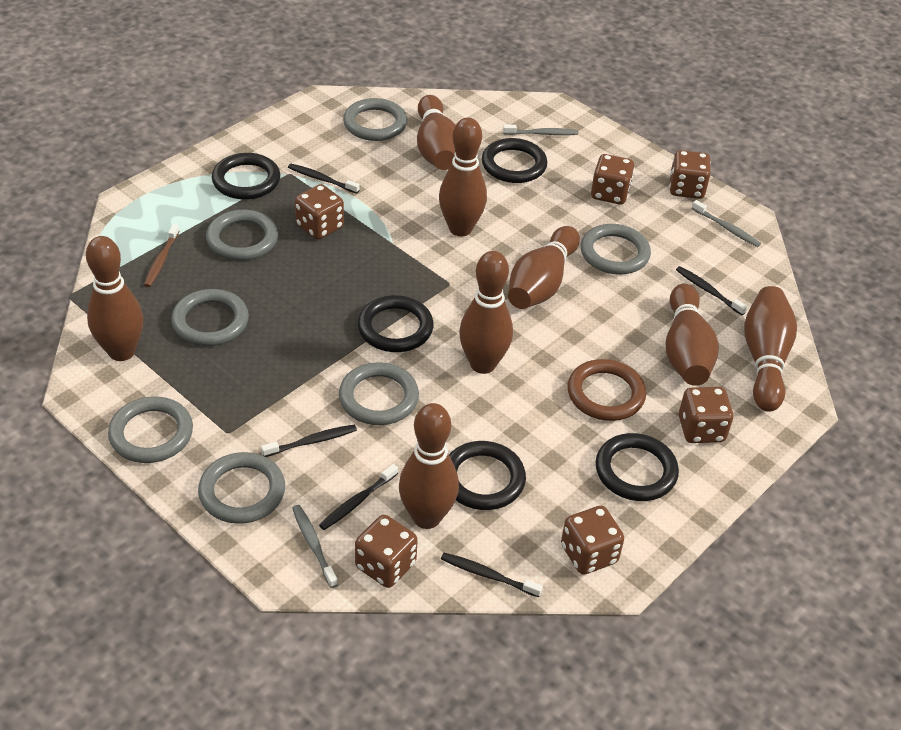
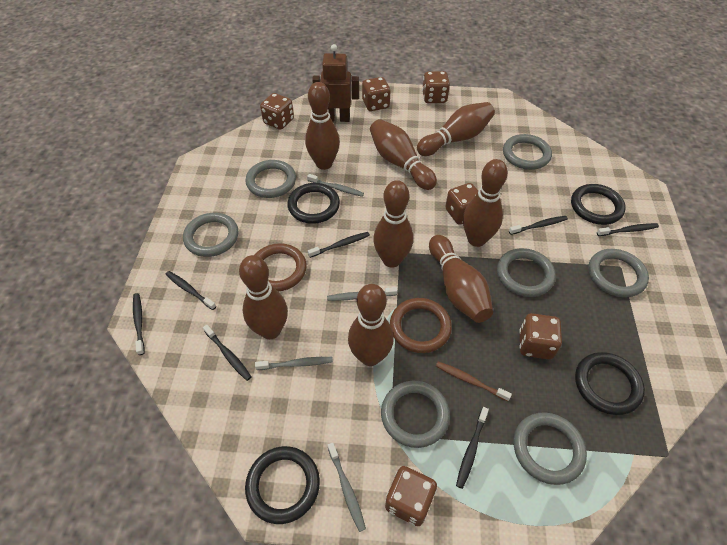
black ring: 5 -> 4
black toothbrush: 5 -> 7
brown ring: 1 -> 2
brown robot: 0 -> 1
grey toothbrush: 3 -> 4

